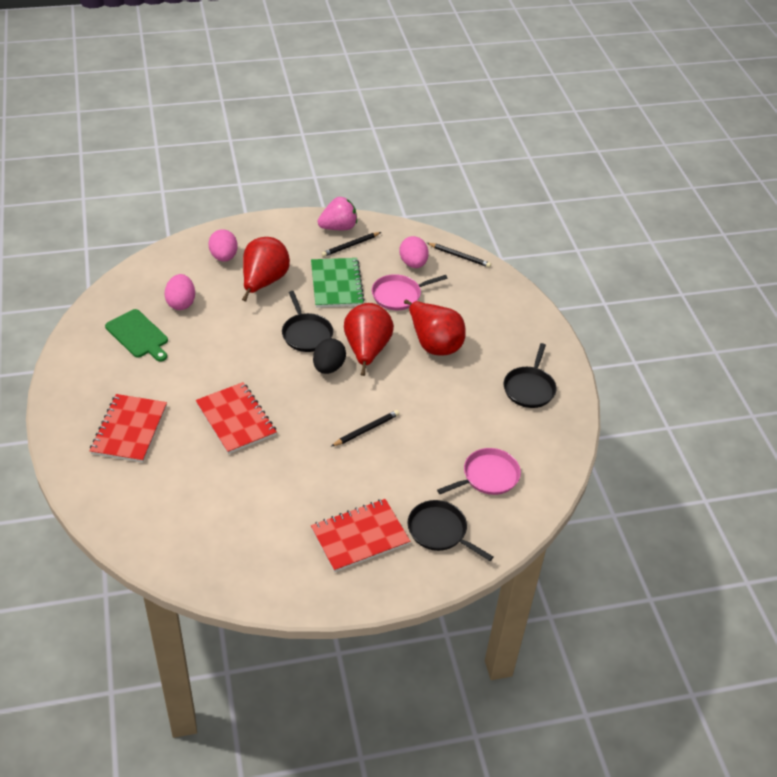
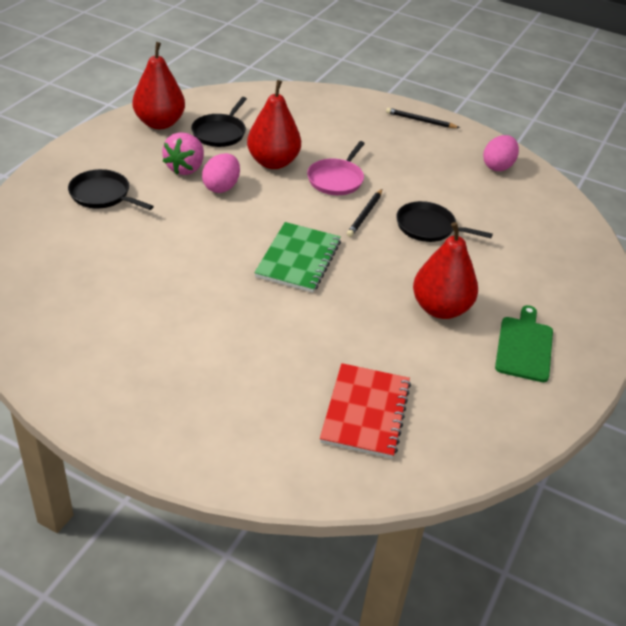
black egg: 1 -> 0
black pencil: 3 -> 2
pink egg: 3 -> 2
pink pan: 2 -> 1
red notebook: 3 -> 1

